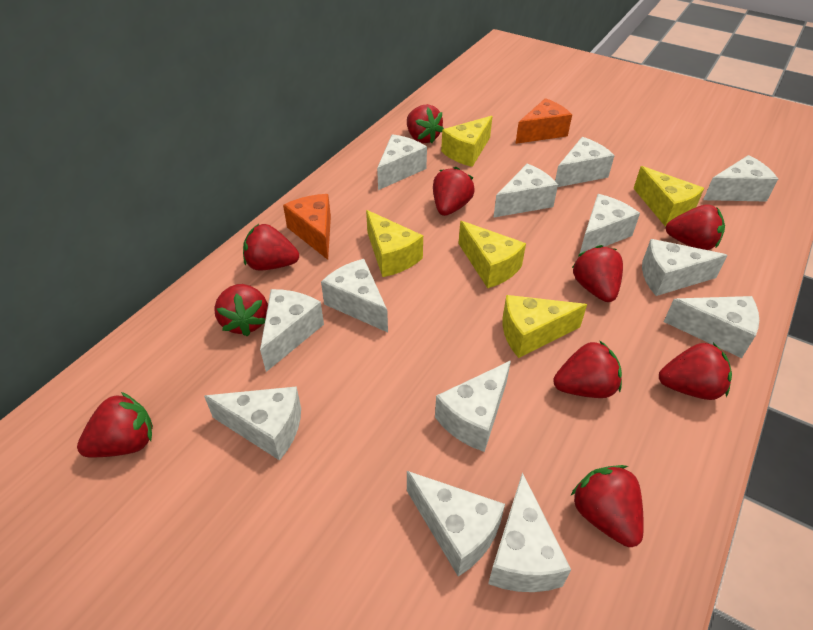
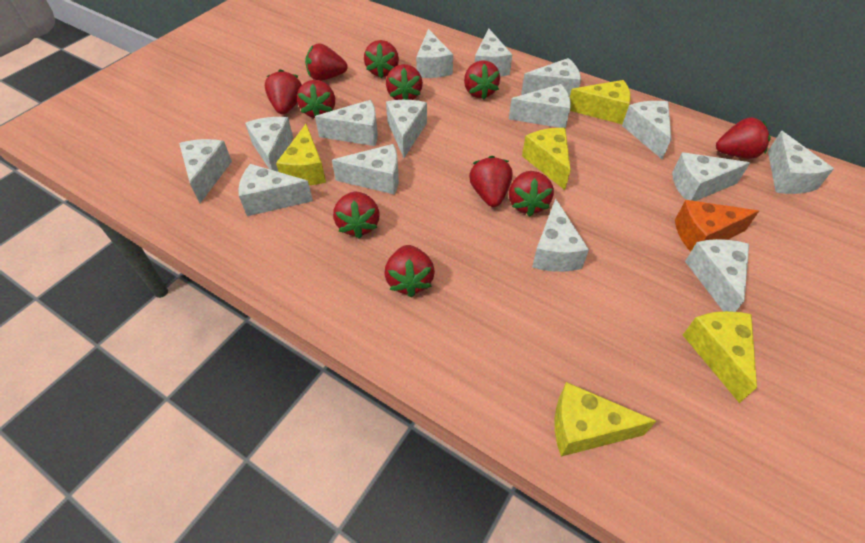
orange cheese: 2 -> 1
red strawberry: 10 -> 11
white cheese: 13 -> 15

